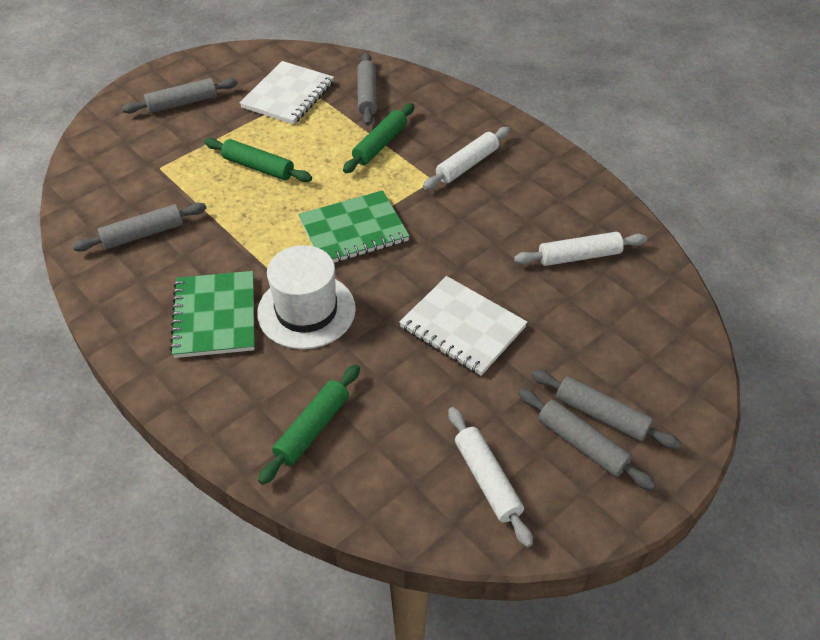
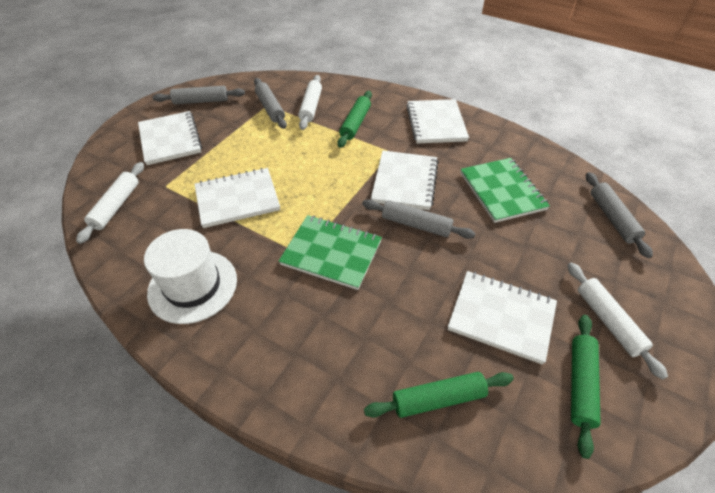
grey rolling pin: 5 -> 4
white notebook: 2 -> 5

